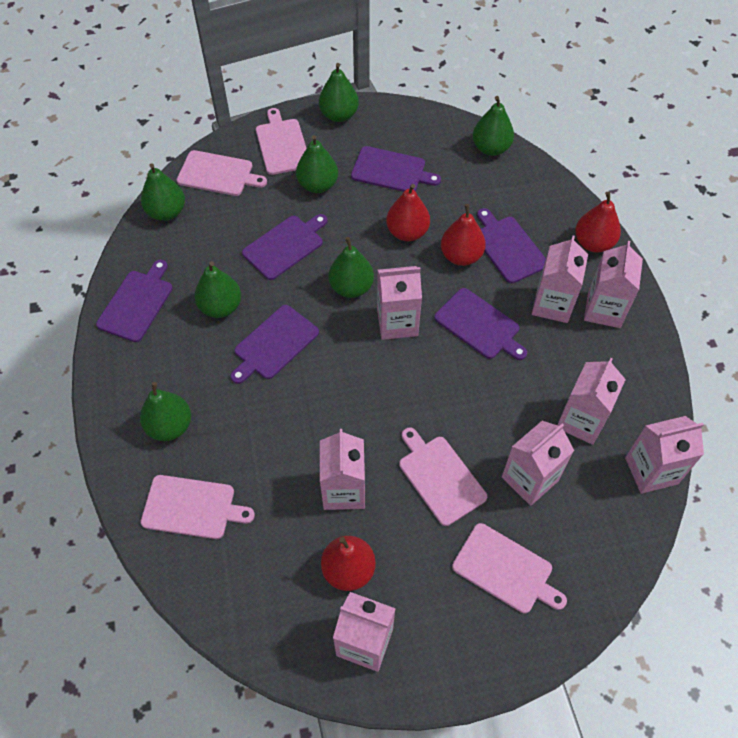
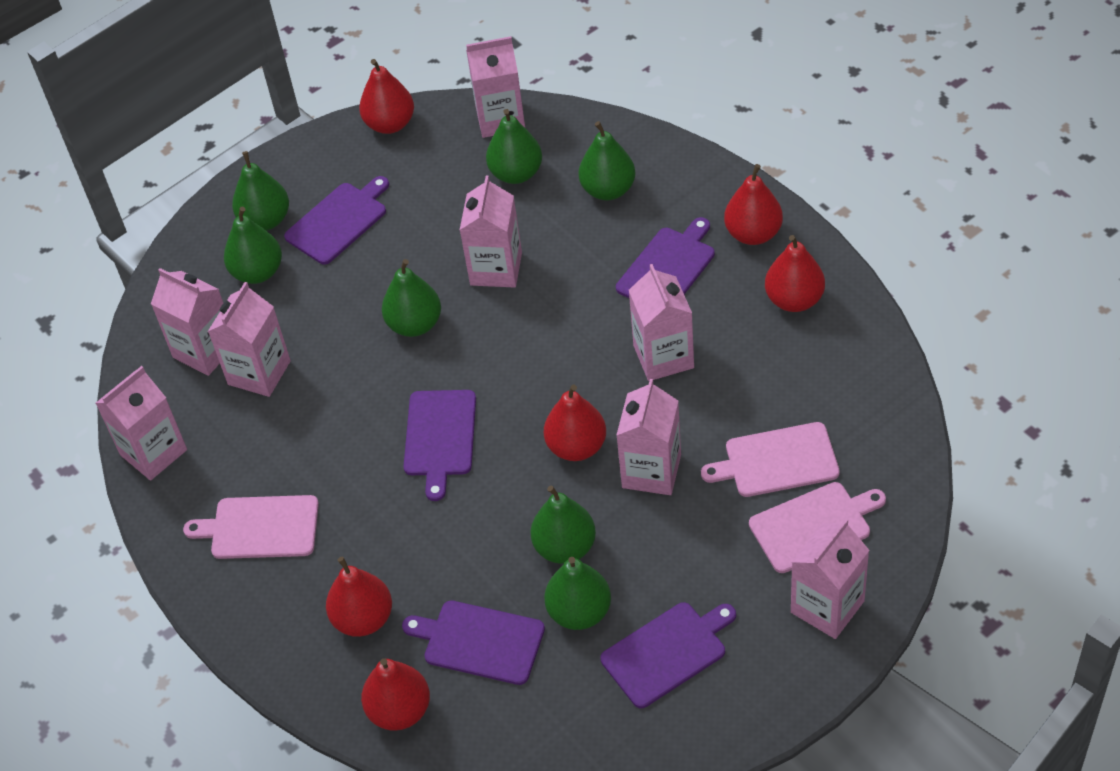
pink cutting board: 5 -> 3
purple cutting board: 6 -> 5
red pear: 4 -> 6

